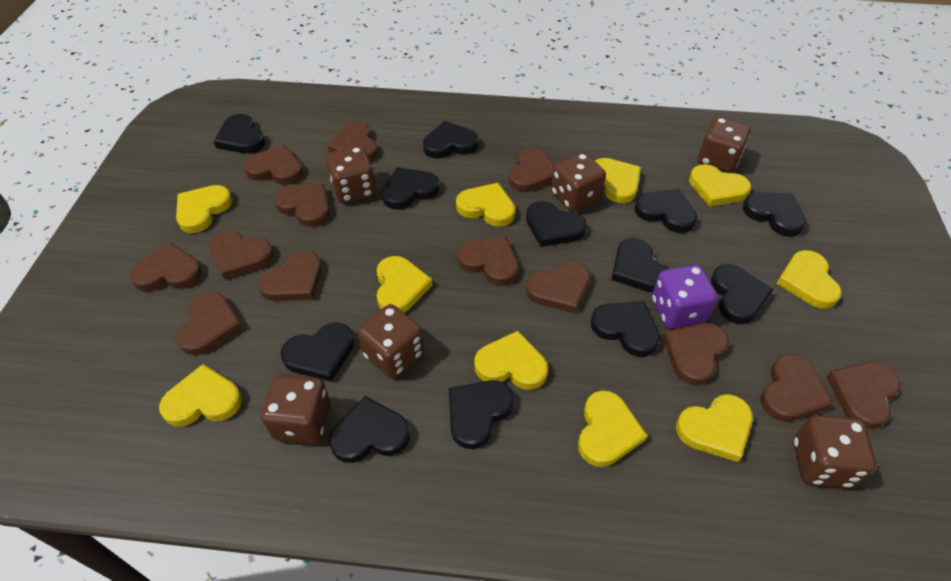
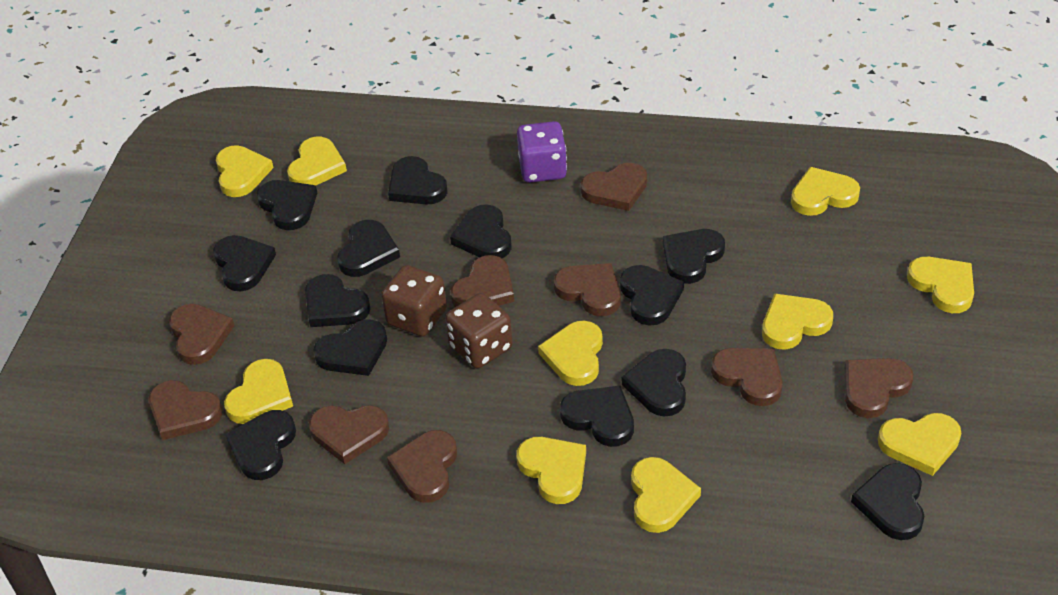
black heart: 12 -> 13
brown dice: 6 -> 2
brown heart: 13 -> 9

